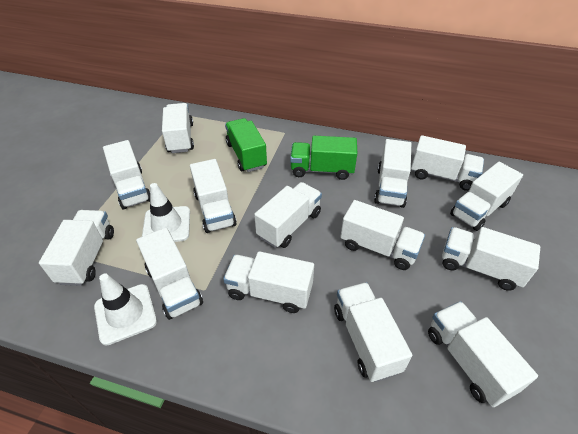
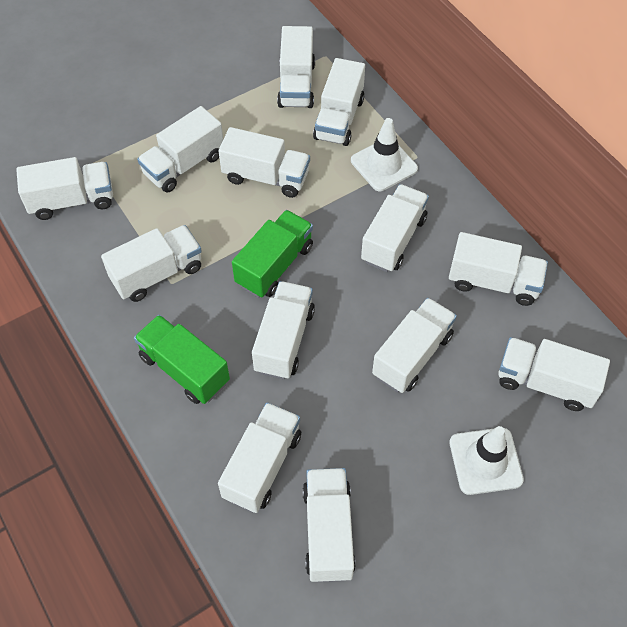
white truck: 14 -> 13

